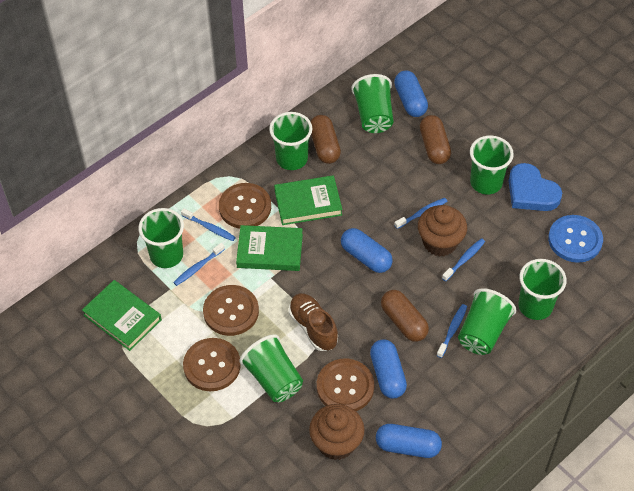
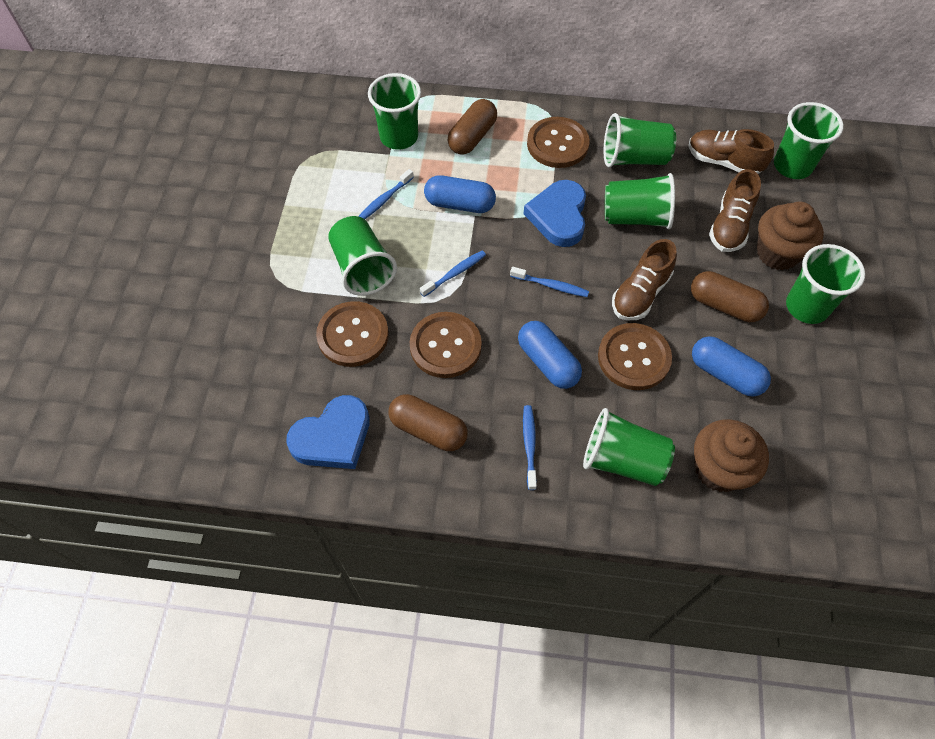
blue button: 1 -> 0
blue capsule: 4 -> 3
blue heart: 1 -> 2
blue toothbrush: 5 -> 4
brown shoe: 1 -> 3
green book: 3 -> 0

